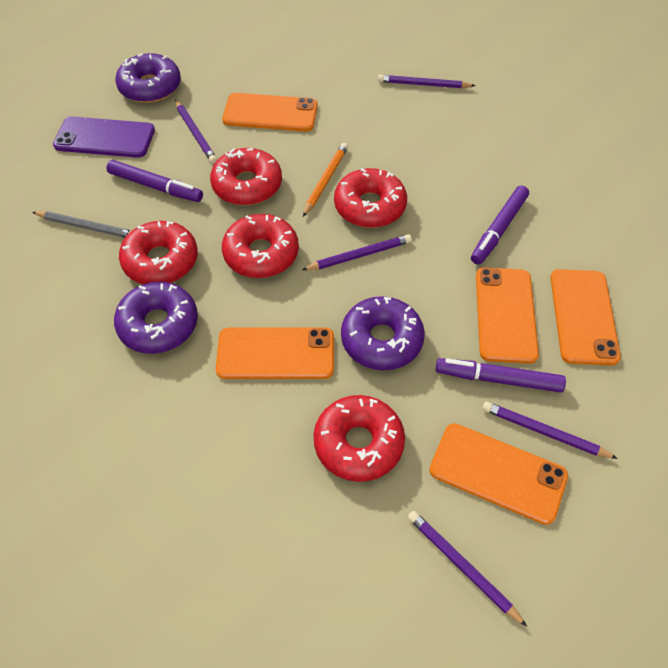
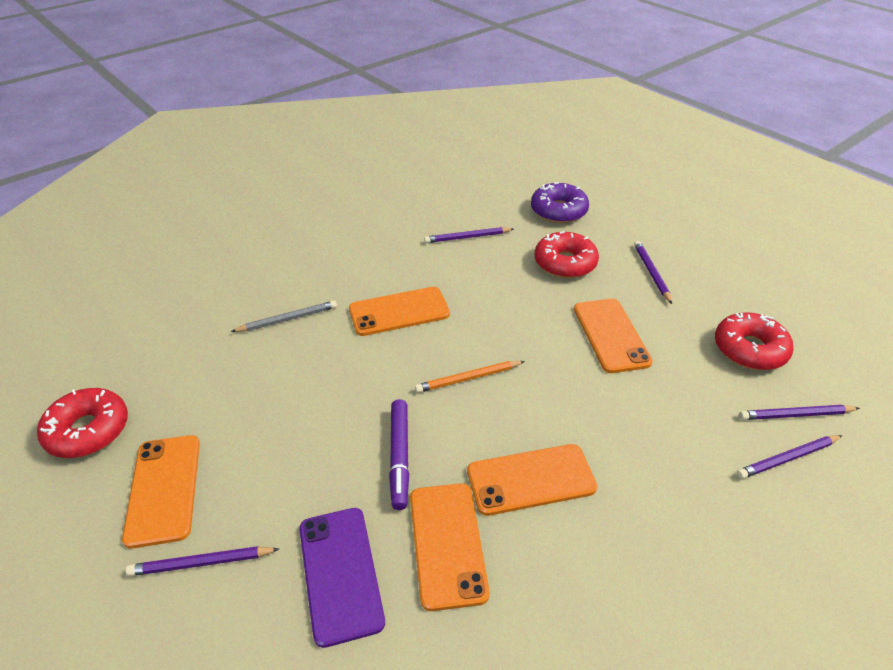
purple donut: 3 -> 1
purple marker: 3 -> 1
red donut: 5 -> 3

